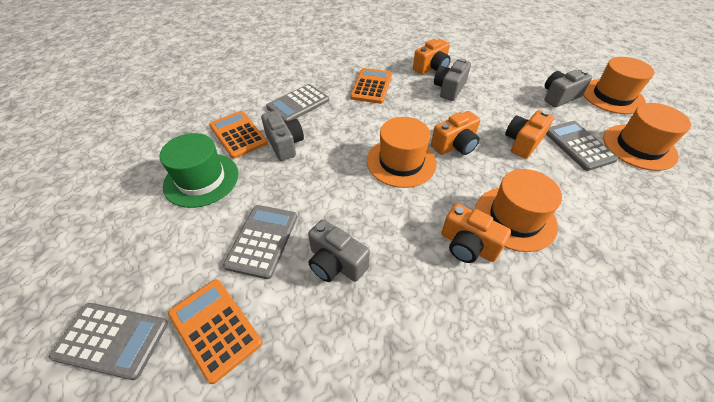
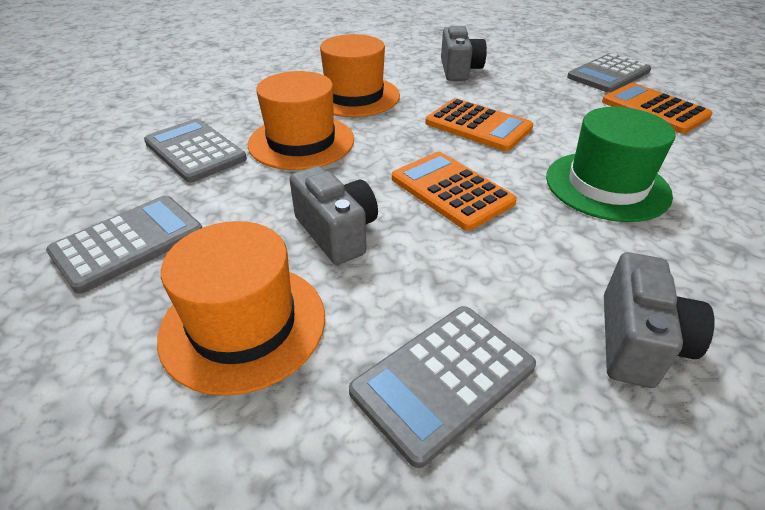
grey camera: 4 -> 3
orange camera: 4 -> 0
orange hat: 4 -> 3

